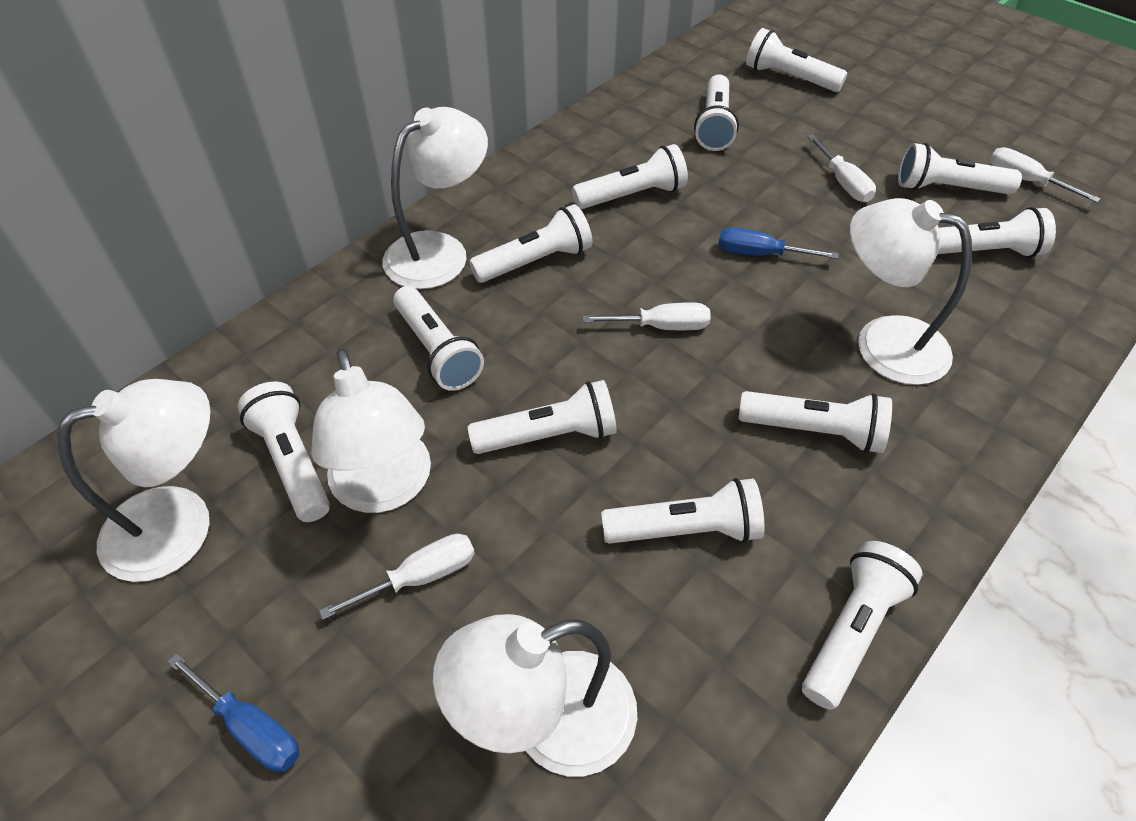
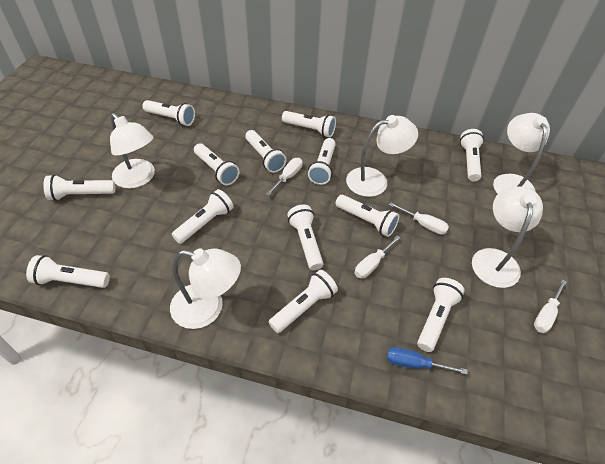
blue screwdriver: 2 -> 1
white flashlight: 12 -> 13

